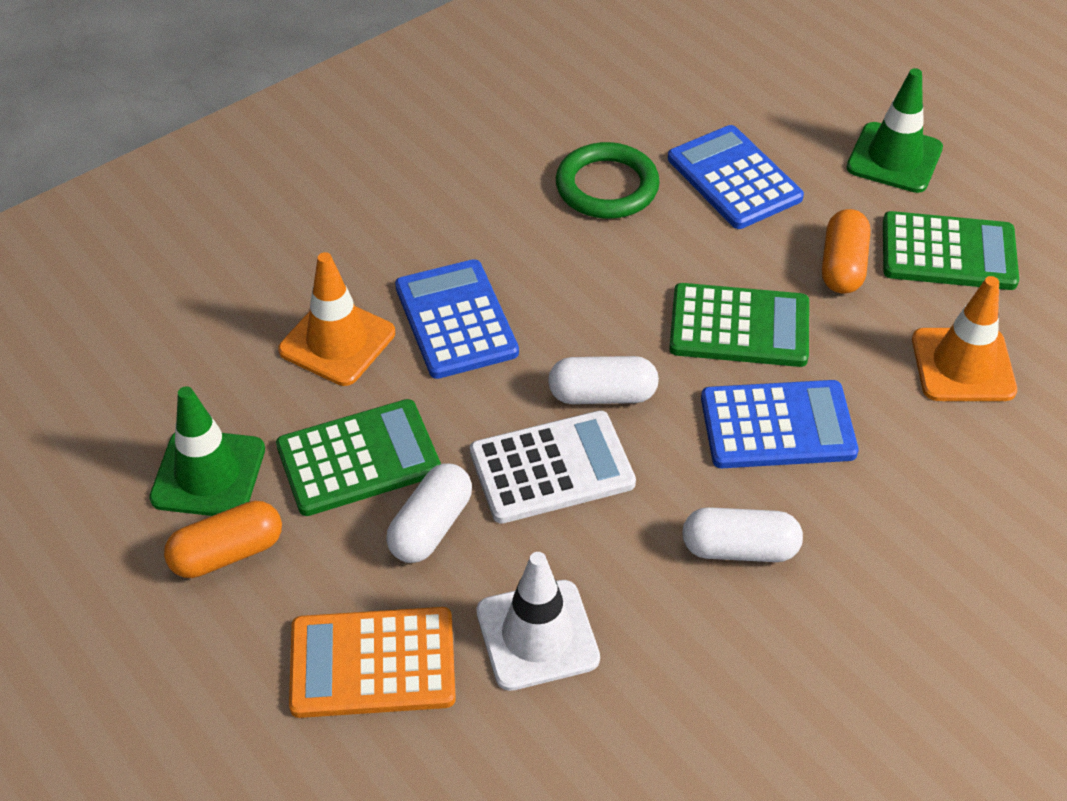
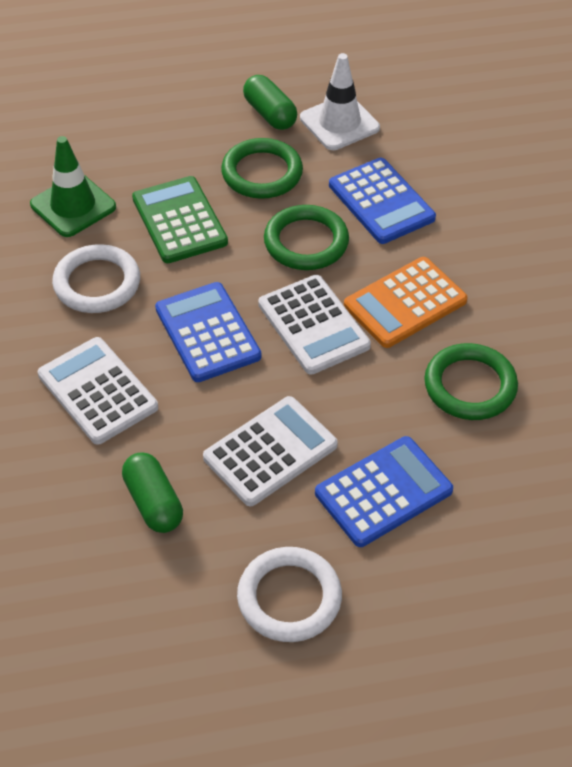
green calculator: 3 -> 1
green capsule: 0 -> 2
green ring: 1 -> 3
green traffic cone: 2 -> 1
orange capsule: 2 -> 0
orange traffic cone: 2 -> 0
white calculator: 1 -> 3
white capsule: 3 -> 0
white ring: 0 -> 2

